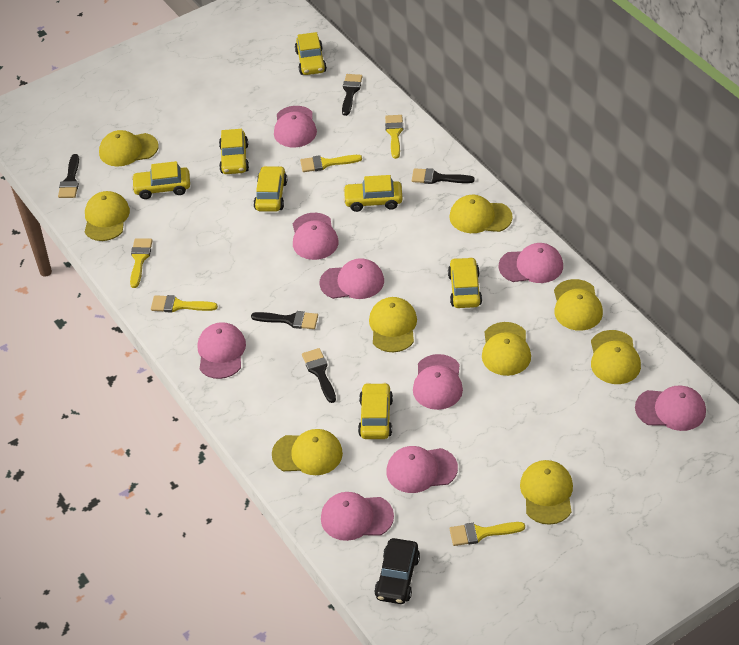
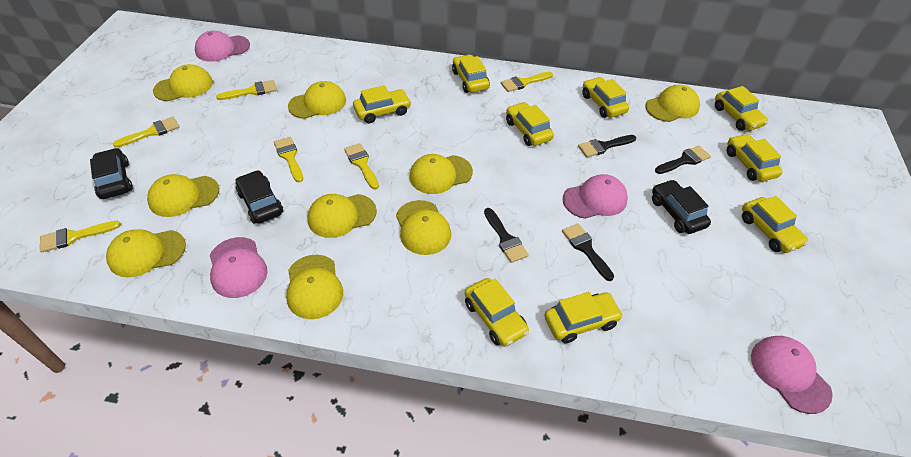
black brush: 5 -> 4
black car: 1 -> 3
pink cap: 9 -> 4
yellow brush: 5 -> 6
yellow car: 7 -> 9

